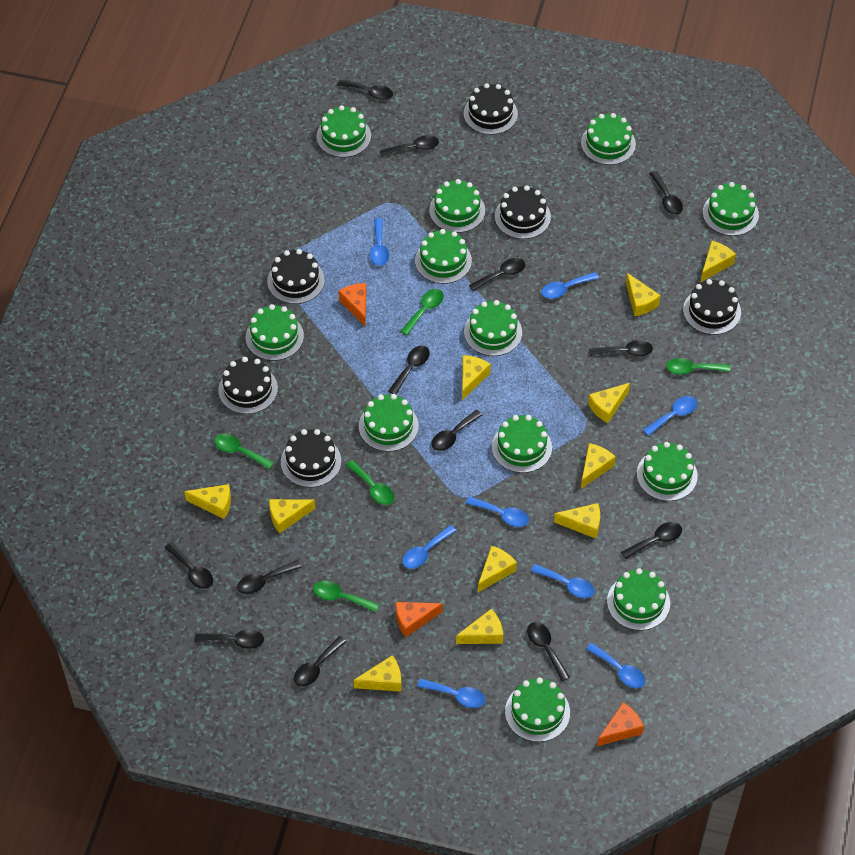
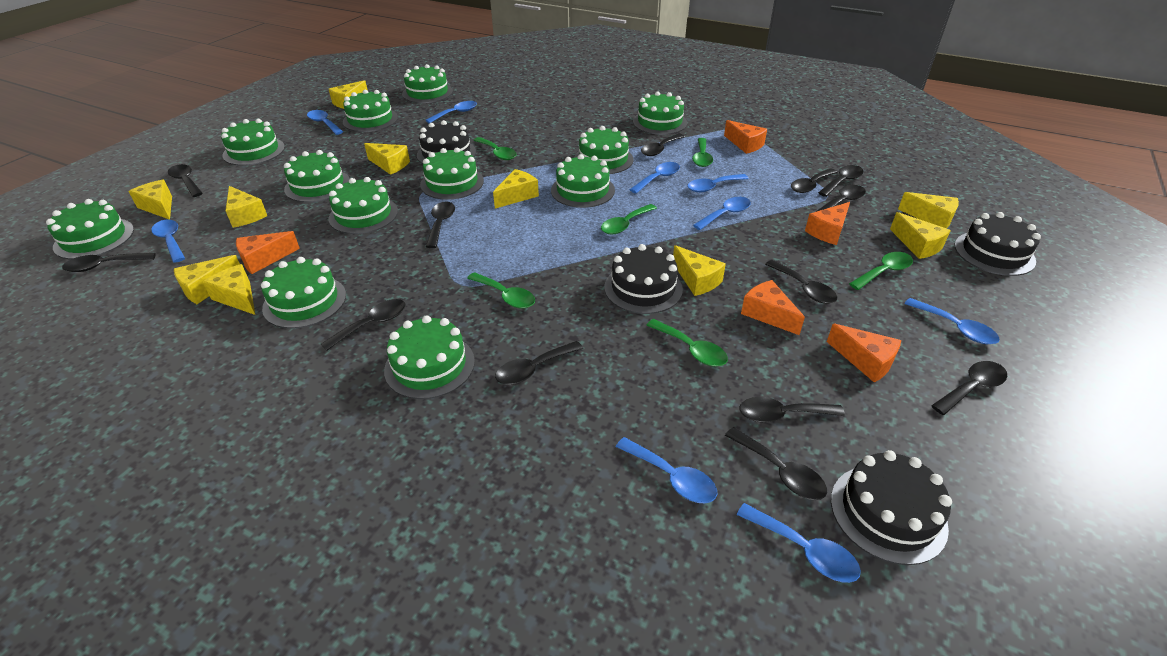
black cake: 6 -> 4
blue spoon: 8 -> 9
green spoon: 5 -> 6
orange cheese: 3 -> 5
yellow cheese: 11 -> 10

